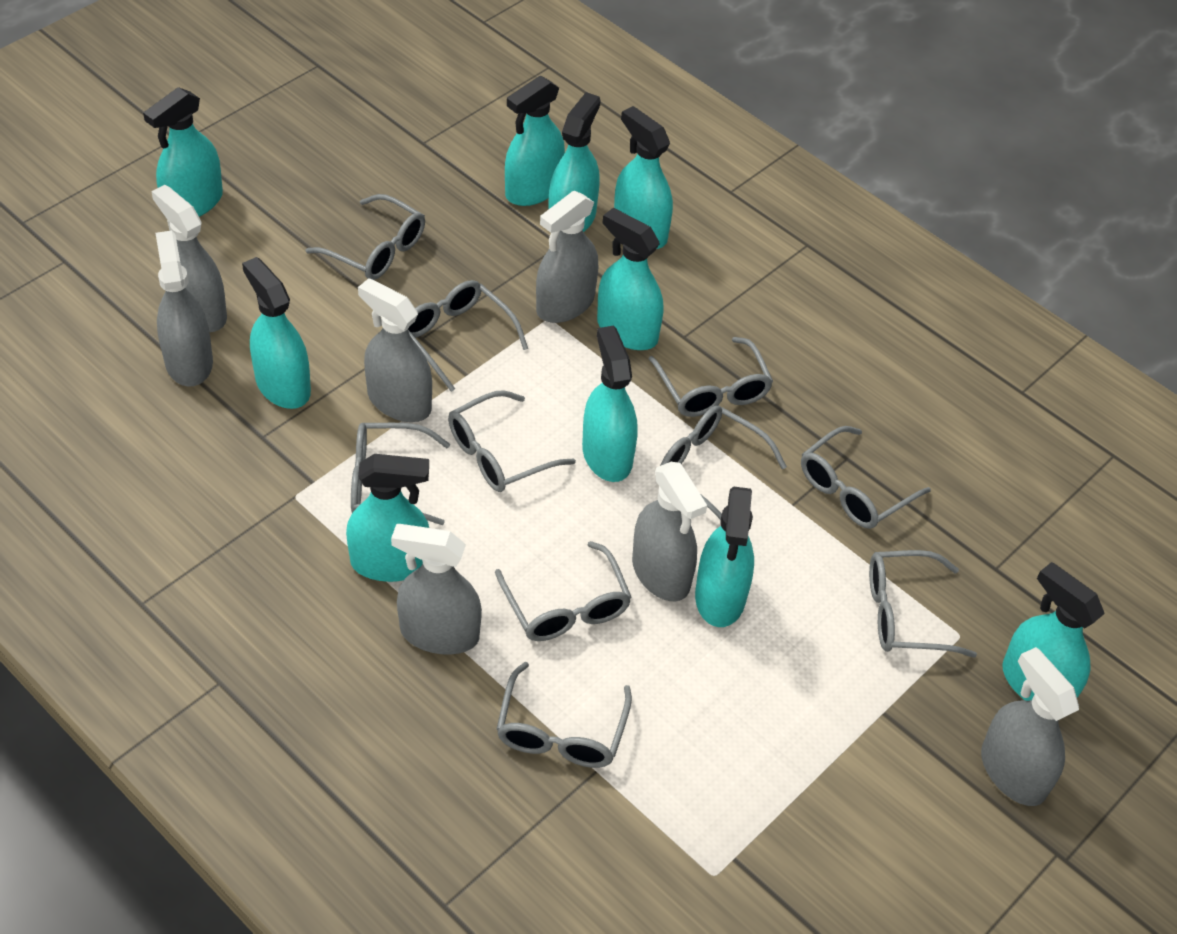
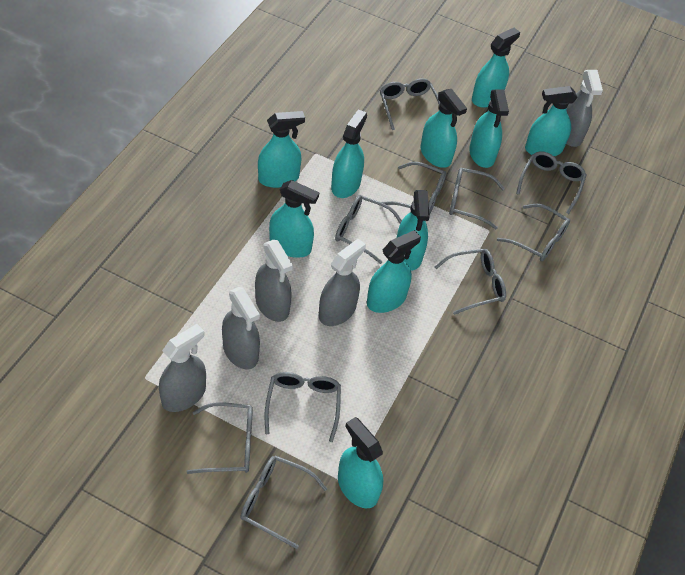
grey spray bottle: 7 -> 5

